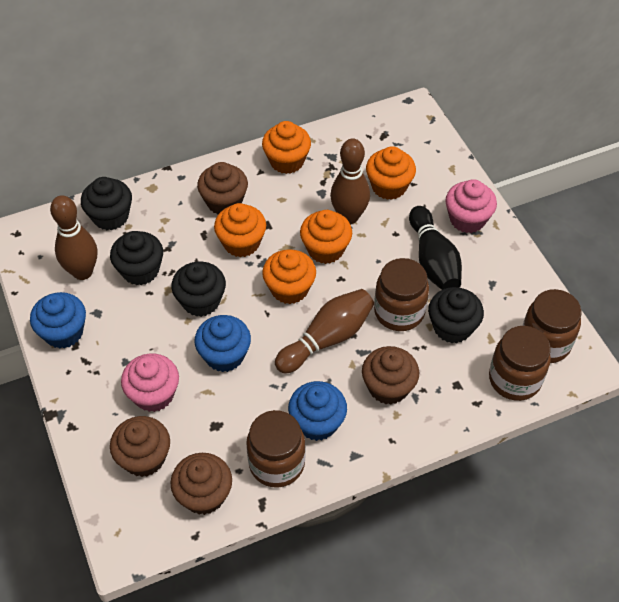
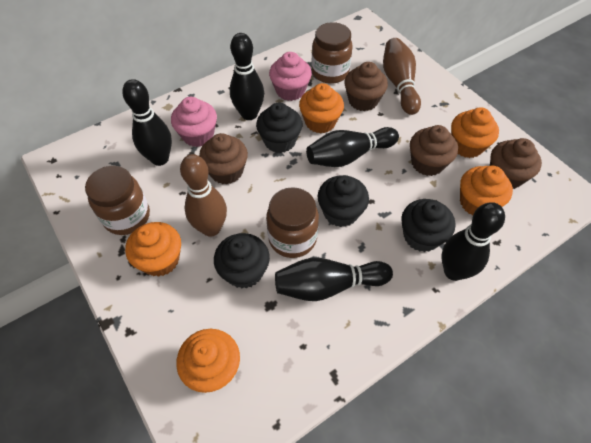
black bowling pin: 1 -> 5
blue cupcake: 3 -> 0
brown bowling pin: 3 -> 2
brown jar: 4 -> 3

